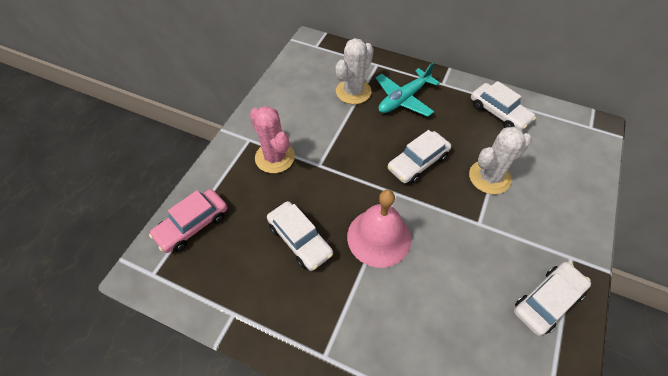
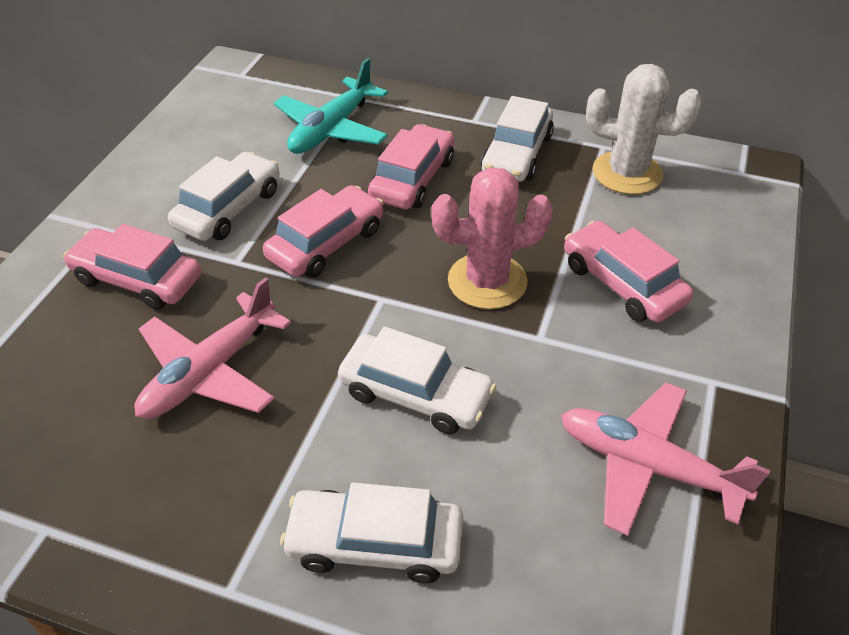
pink bell: 1 -> 0
pink car: 1 -> 4
pink plane: 0 -> 2
white cactus: 2 -> 1

